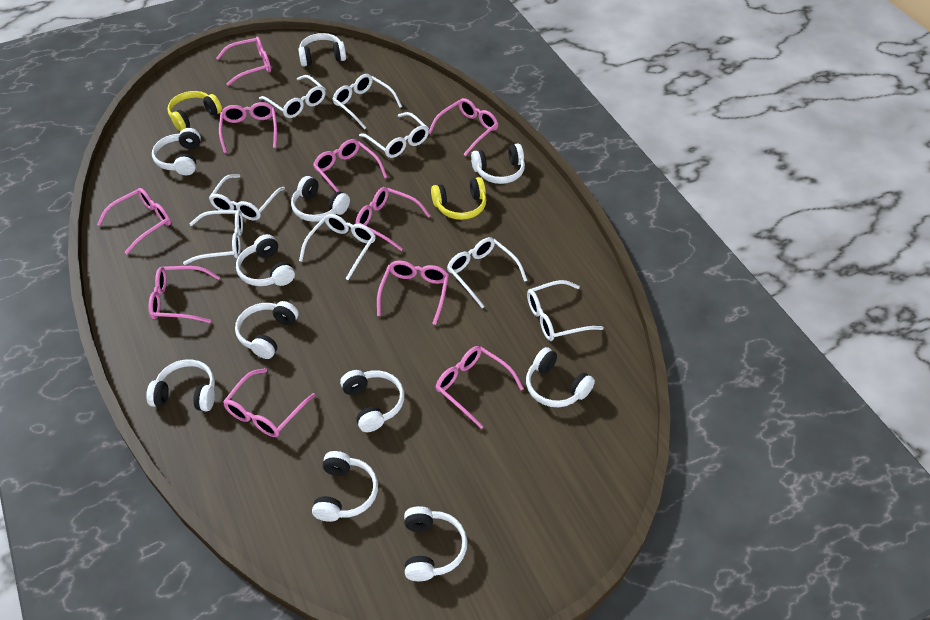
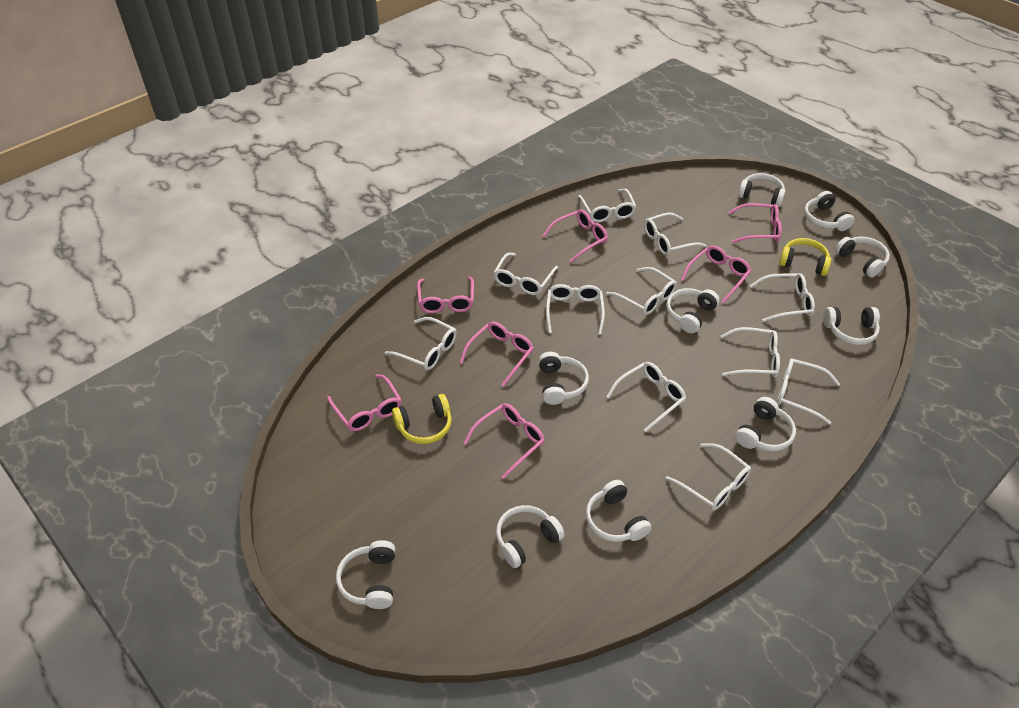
pink glasses: 10 -> 7
white glasses: 8 -> 11
white headphones: 11 -> 10

